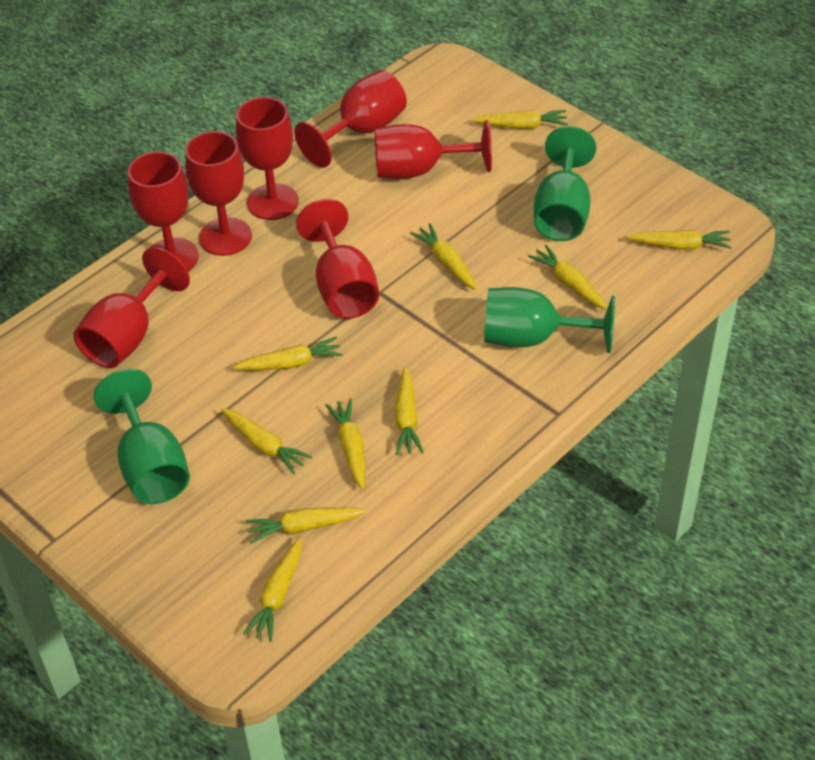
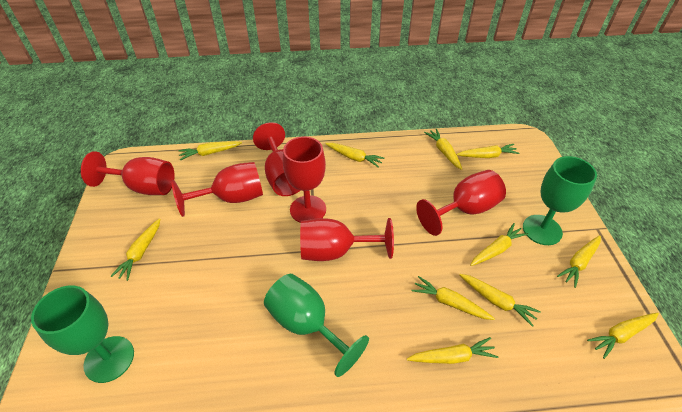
red goblet: 7 -> 6
yellow carrot: 10 -> 11

